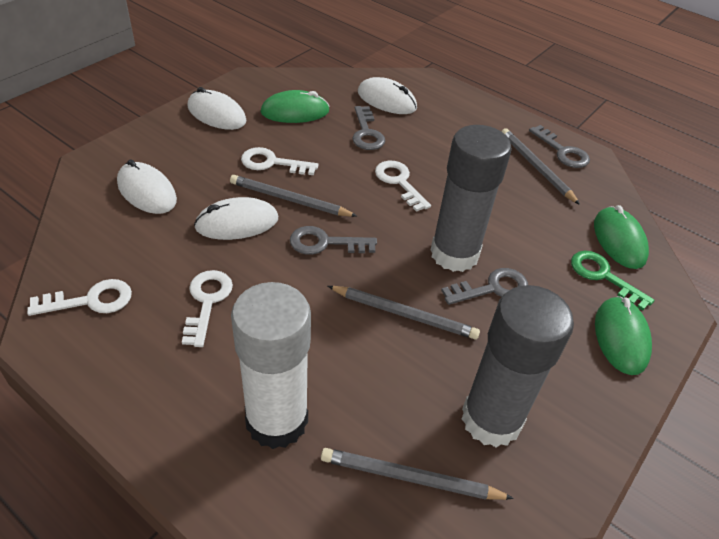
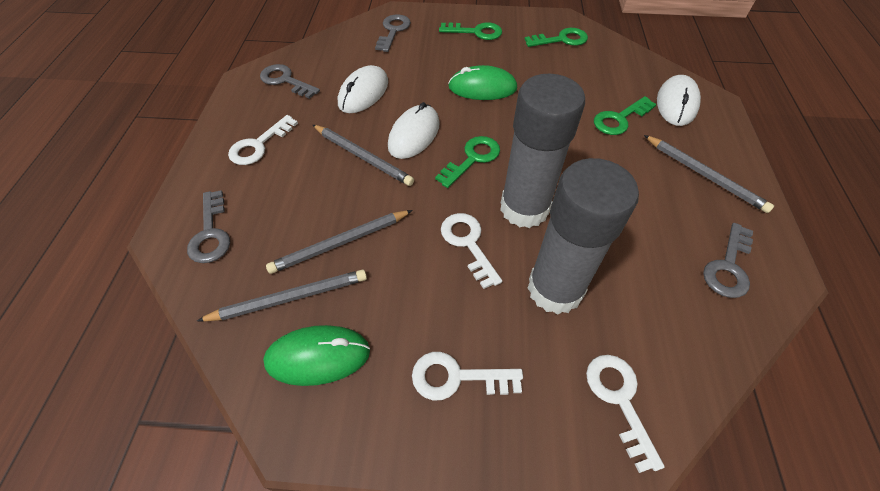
green key: 1 -> 4
green mouse: 3 -> 2
white glue stick: 1 -> 0
white mouse: 4 -> 3

